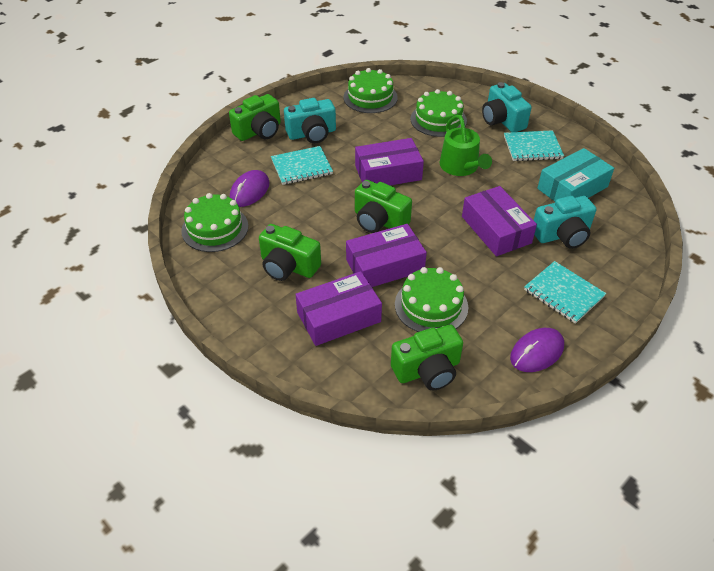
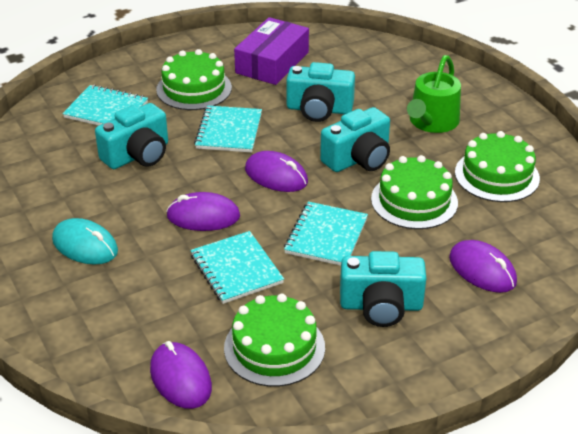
green camera: 4 -> 0
purple box: 4 -> 1
purple mouse: 2 -> 4
turquoise box: 1 -> 0
turquoise camera: 3 -> 4
turquoise mouse: 0 -> 1
turquoise notebook: 3 -> 4

